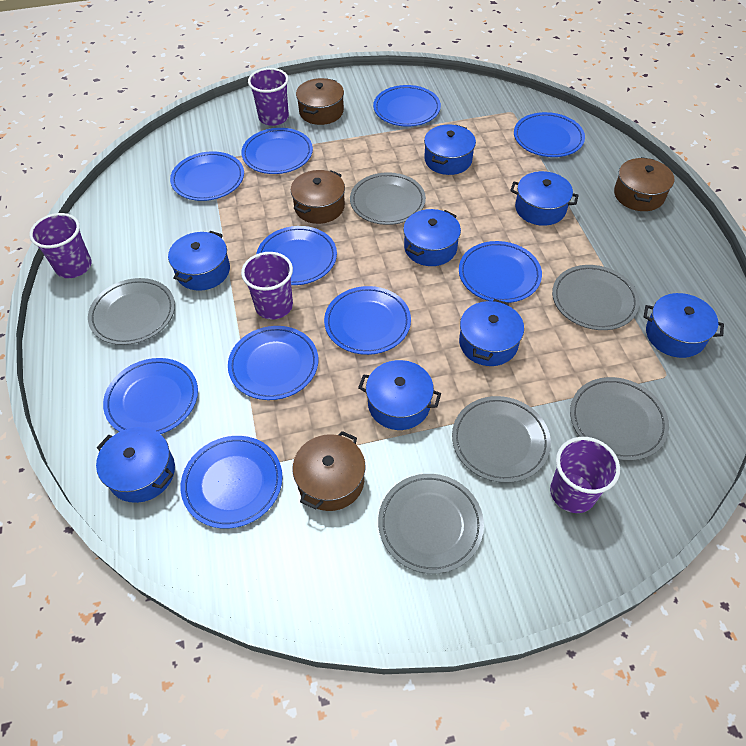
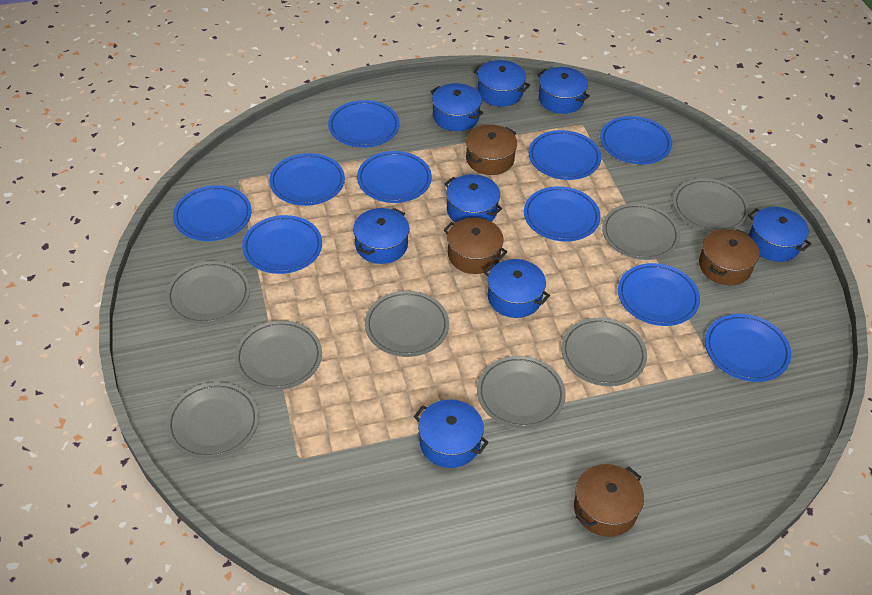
grey plate: 6 -> 8
purple cup: 4 -> 0

